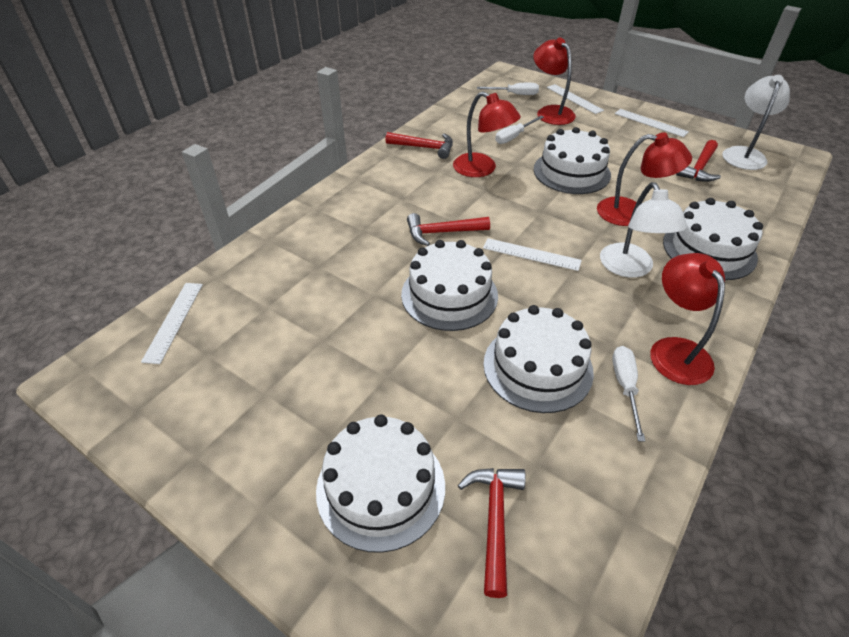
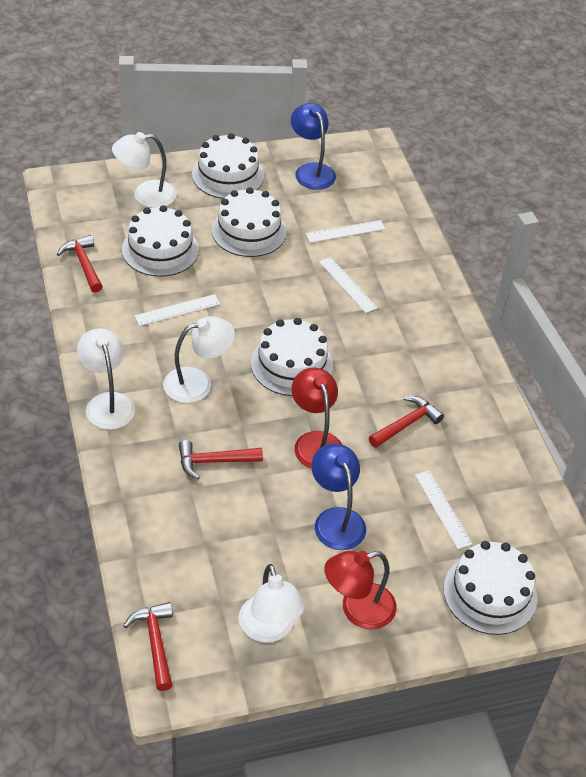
blue lamp: 0 -> 2
red lamp: 4 -> 2
white lamp: 2 -> 4
white screwdriver: 3 -> 0

